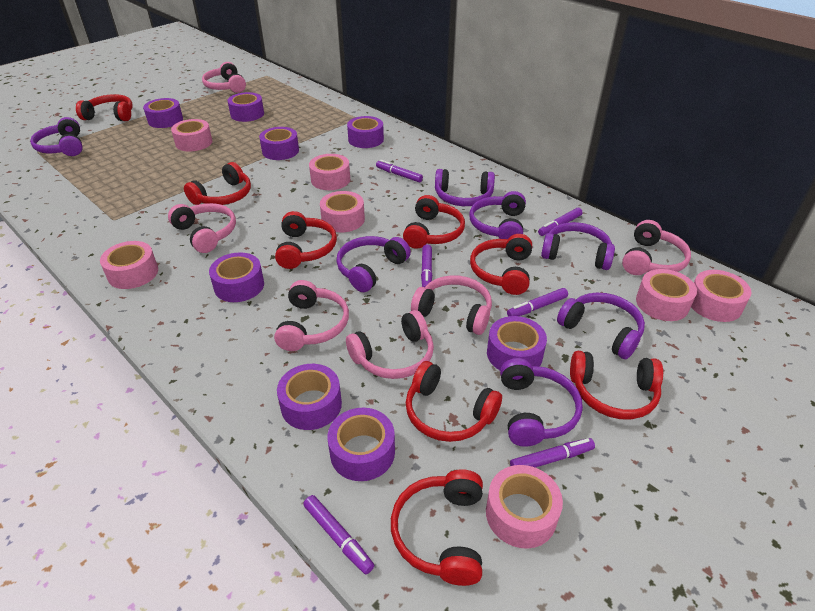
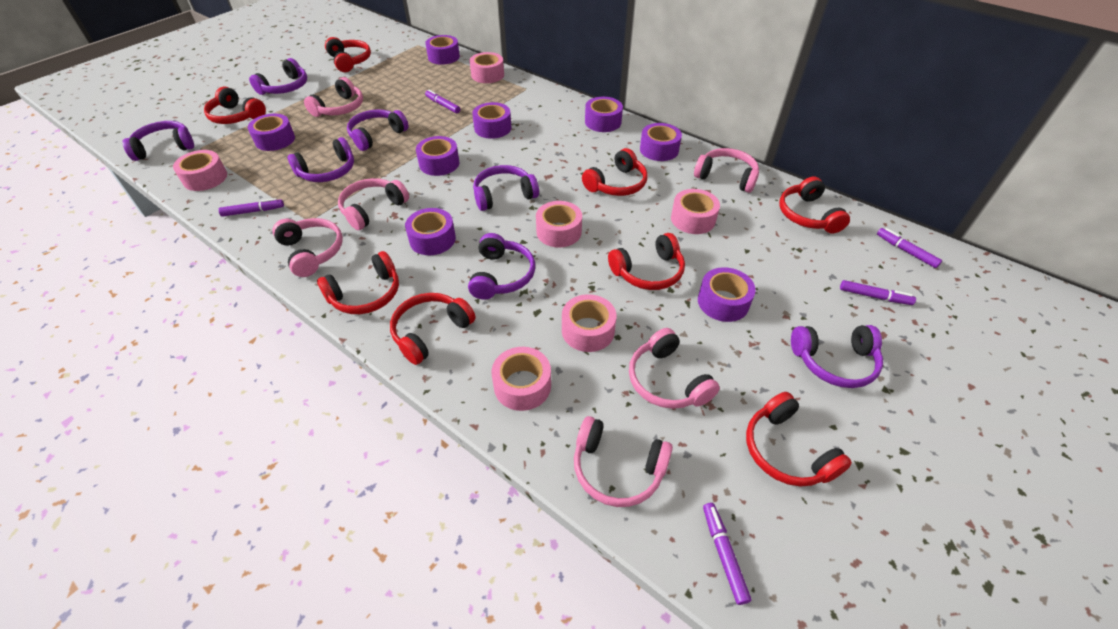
pink tape: 7 -> 6
purple marker: 6 -> 5

